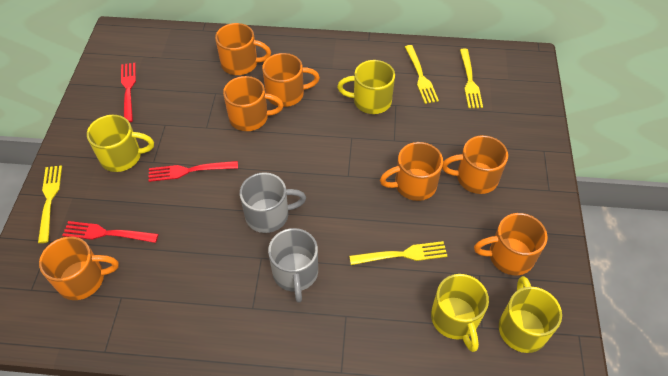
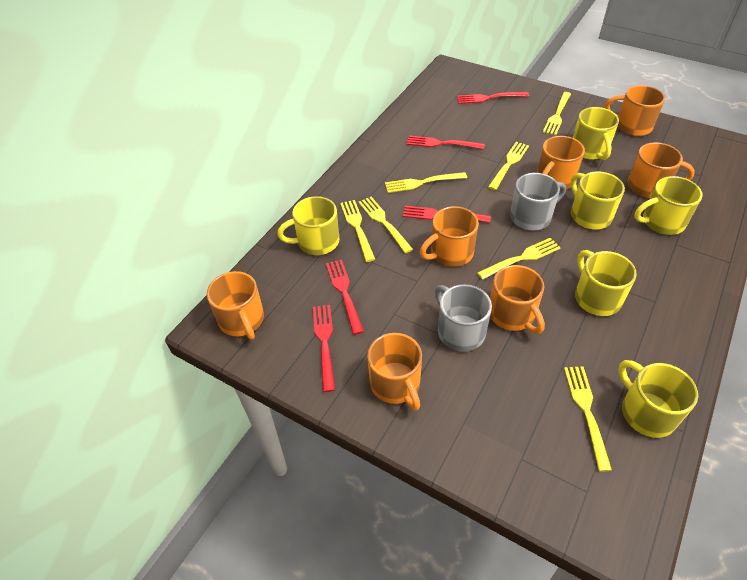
red fork: 3 -> 5
yellow fork: 4 -> 7
yellow mug: 4 -> 6

